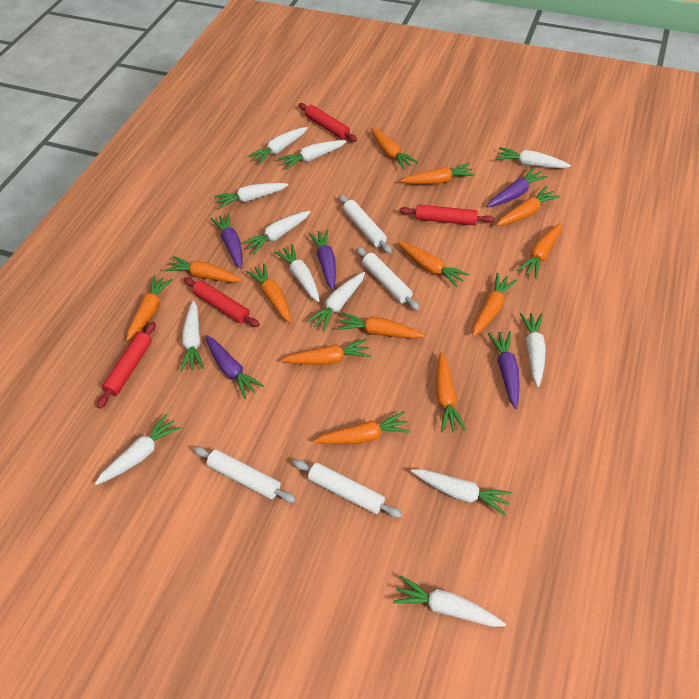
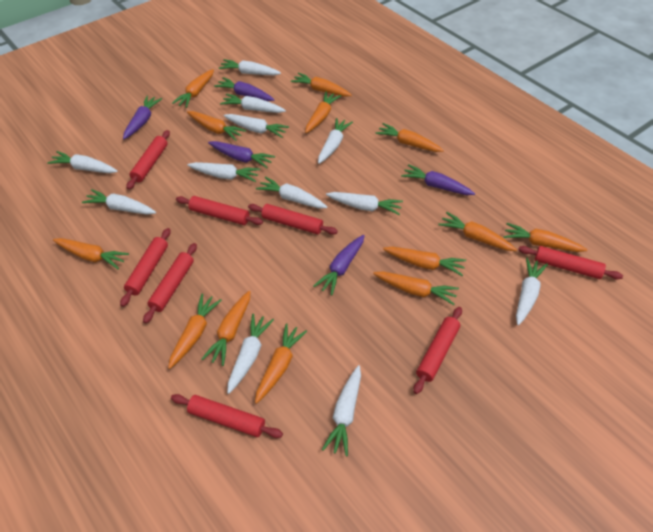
red rolling pin: 4 -> 8
white rolling pin: 4 -> 0

